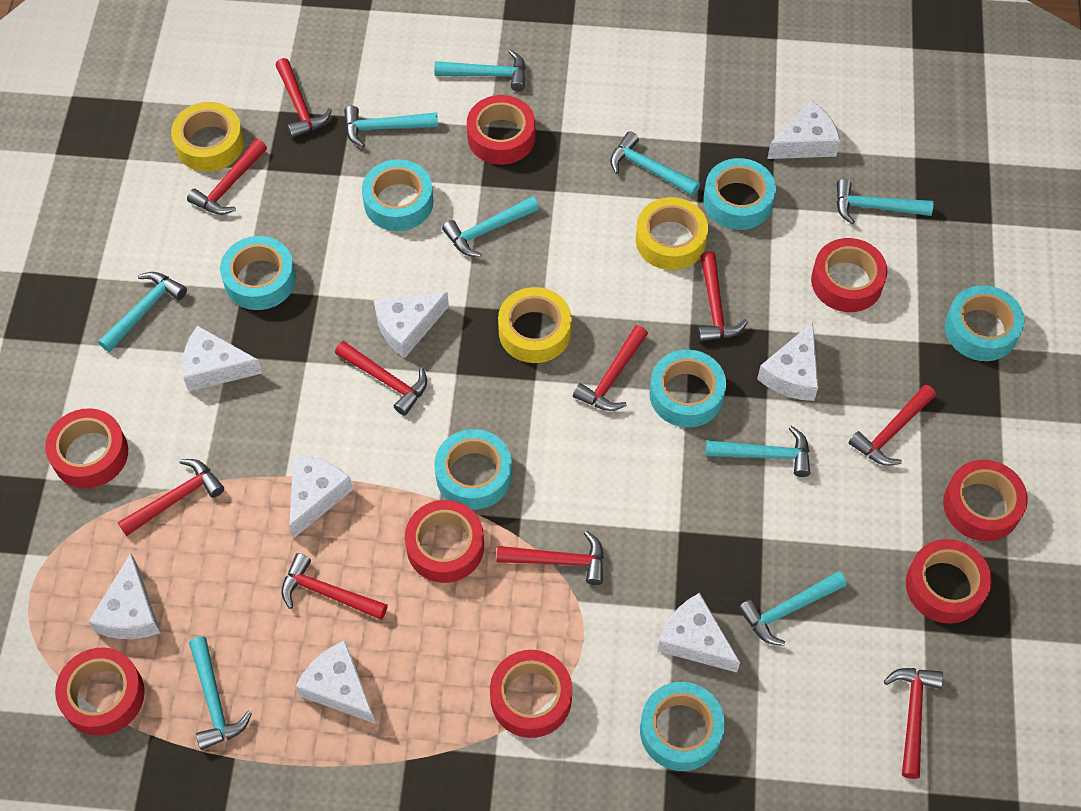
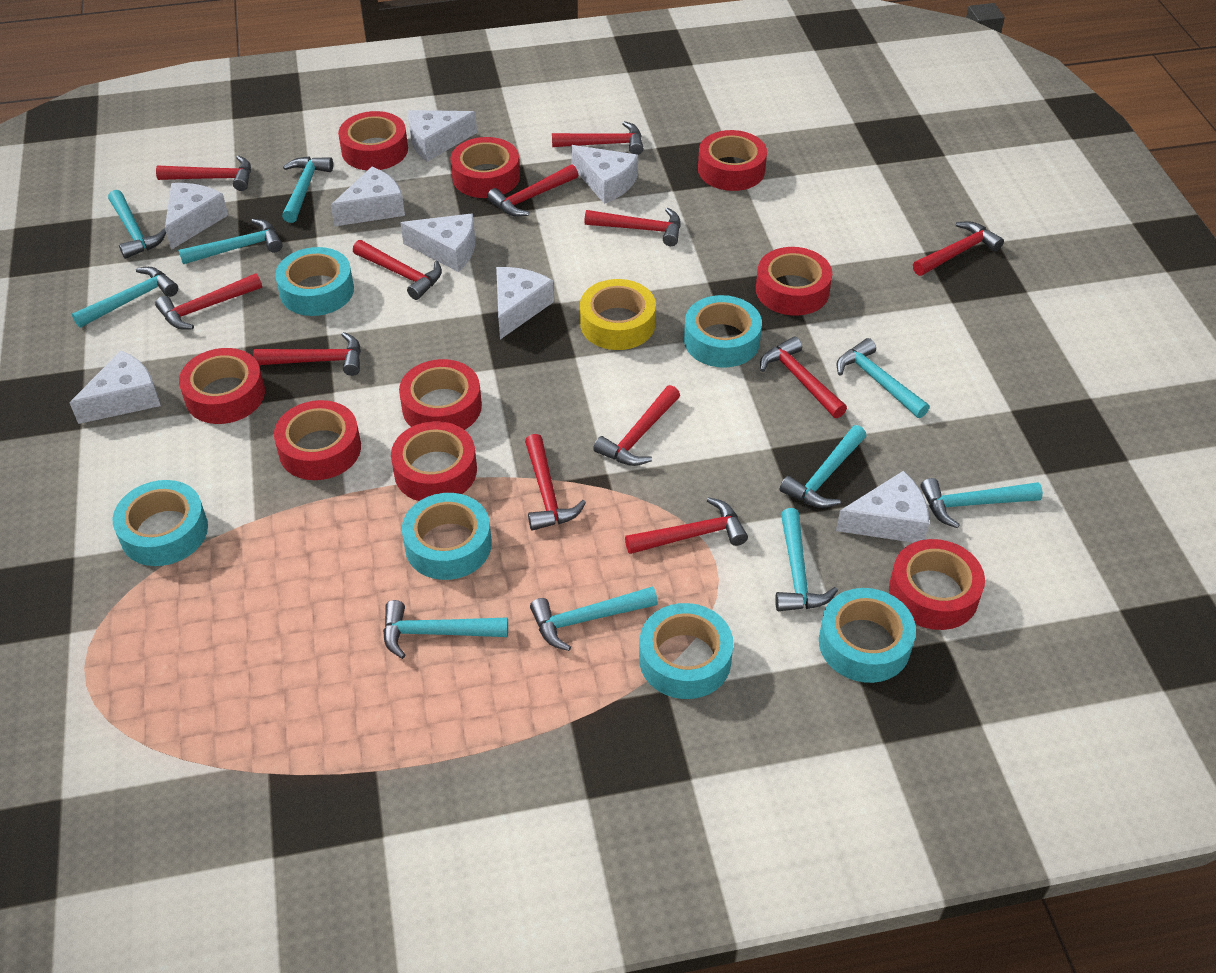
red hammer: 10 -> 12
red tape: 8 -> 9
turquoise hammer: 9 -> 10
turquoise tape: 7 -> 6
yellow tape: 3 -> 1

